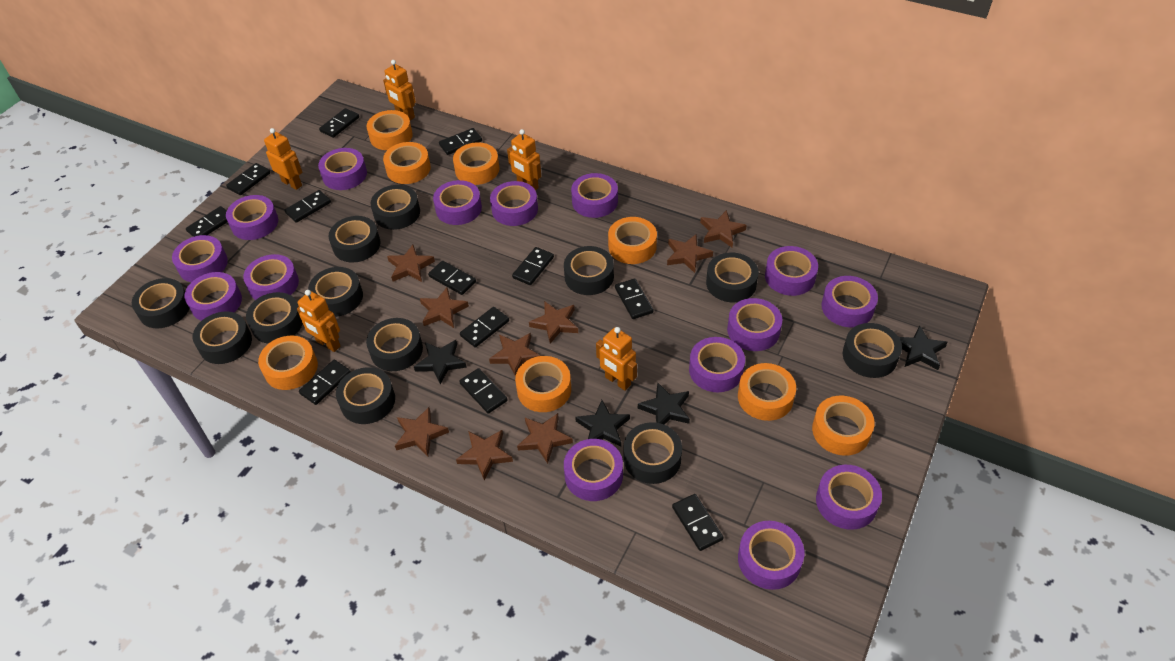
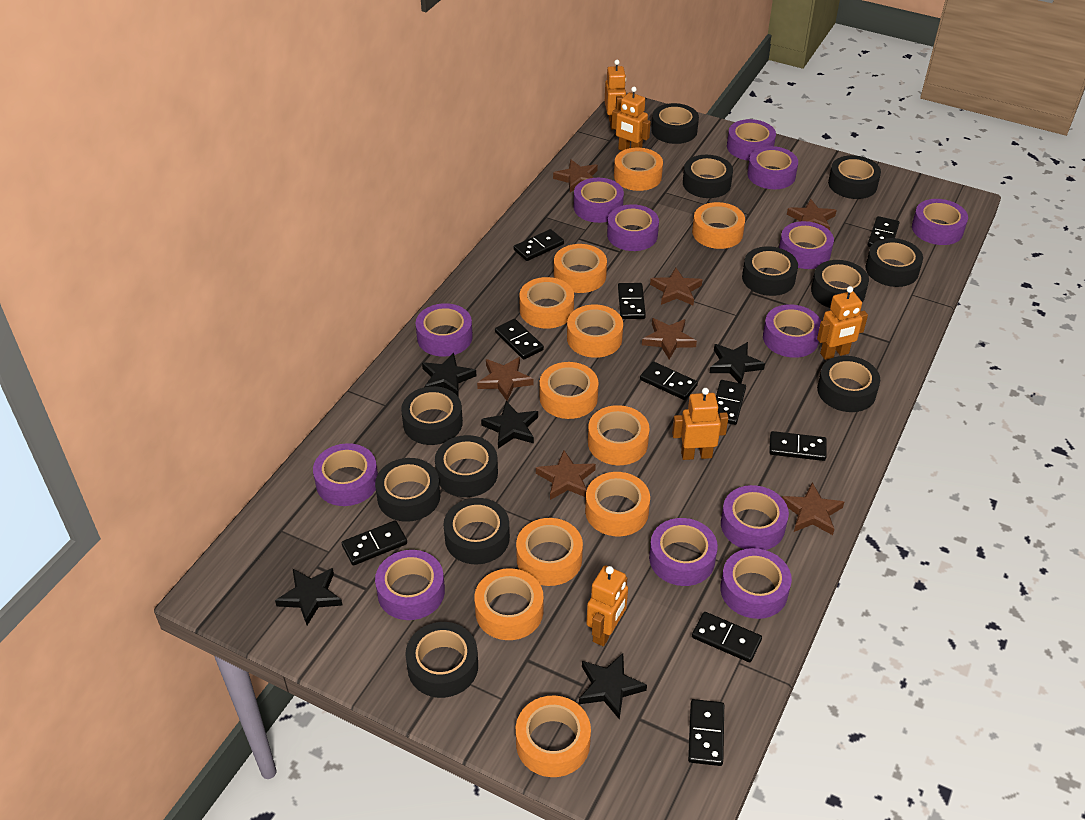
black domino: 12 -> 10
black star: 4 -> 5
brown star: 9 -> 7
orange tape: 8 -> 11
purple tape: 15 -> 13

